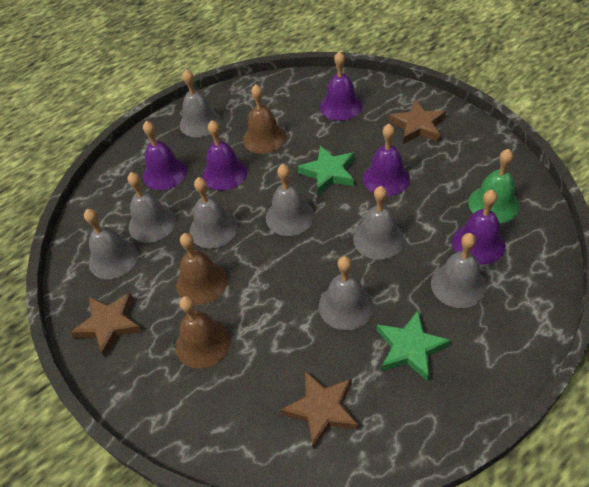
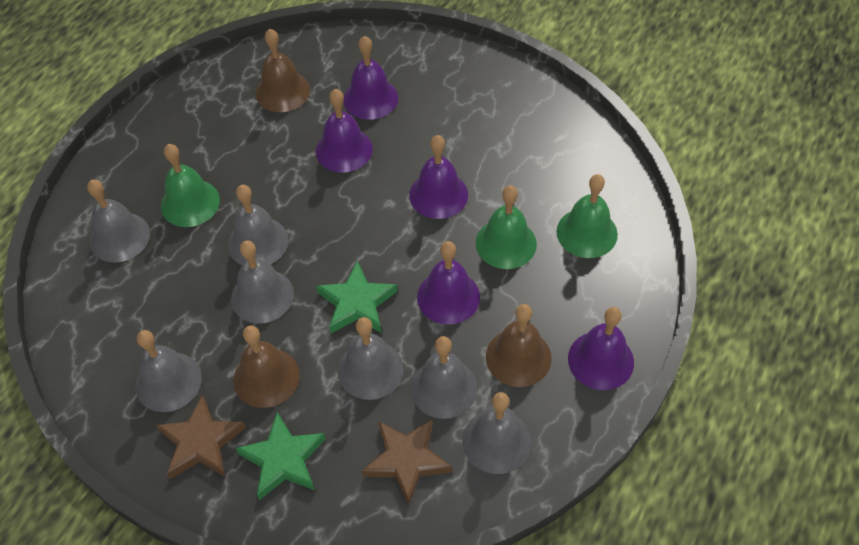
brown star: 3 -> 2
green bell: 1 -> 3
grey bell: 8 -> 7

